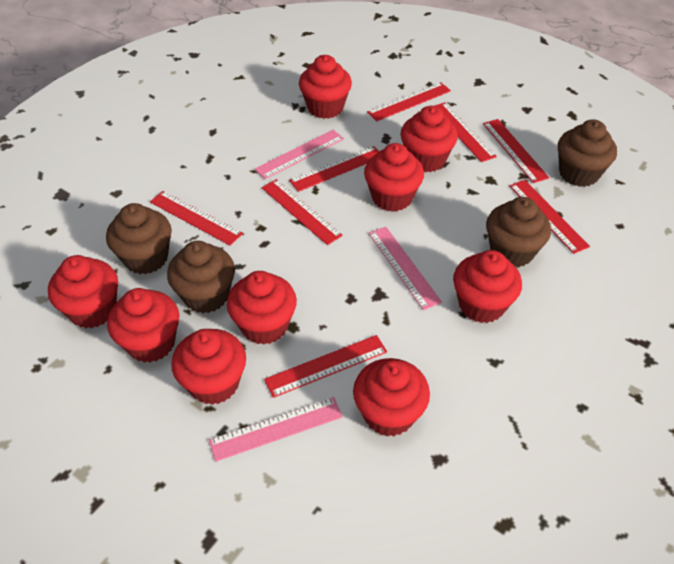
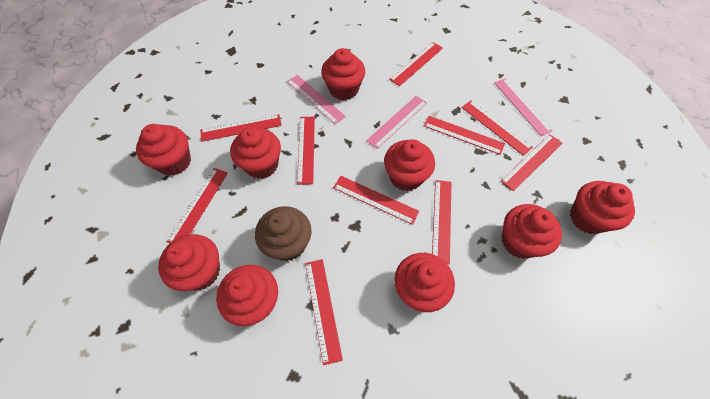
brown cupcake: 4 -> 1
red ruler: 8 -> 10

